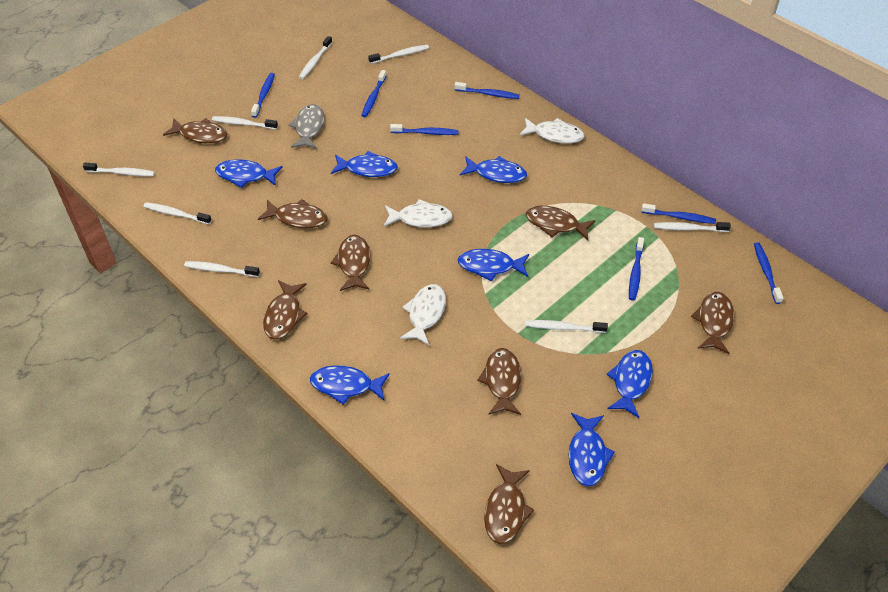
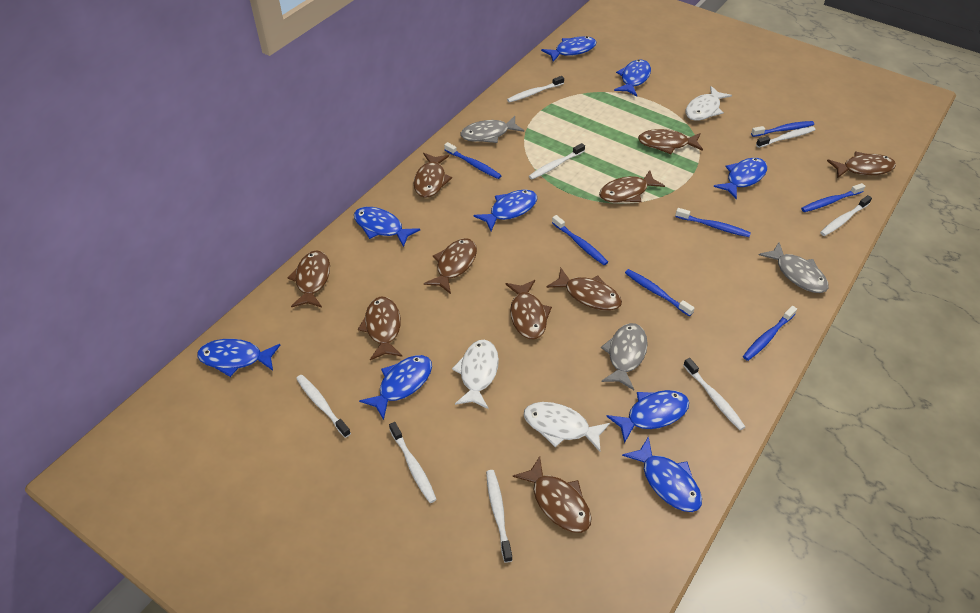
blue fish: 7 -> 9
brown fish: 8 -> 10
grey fish: 1 -> 3

